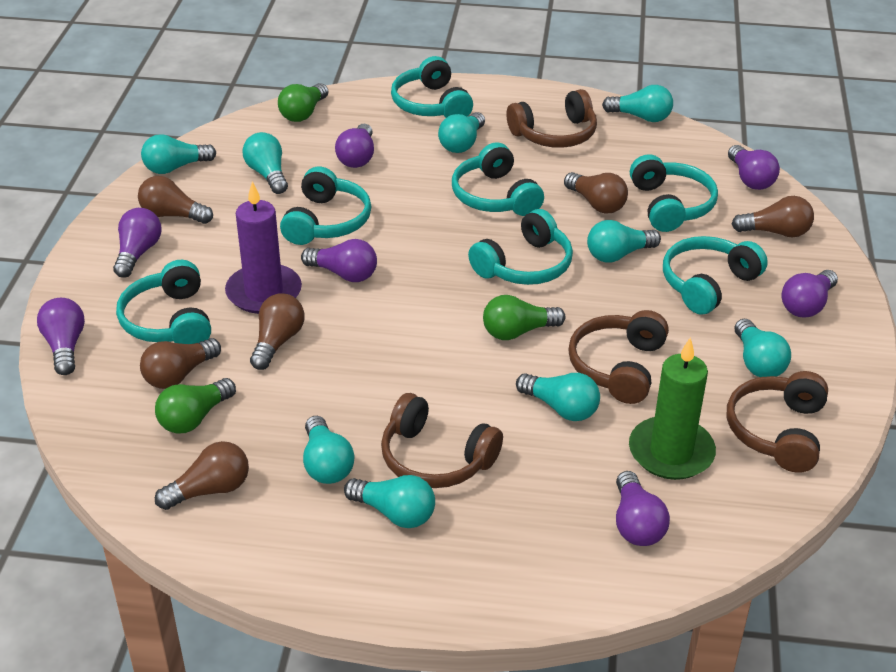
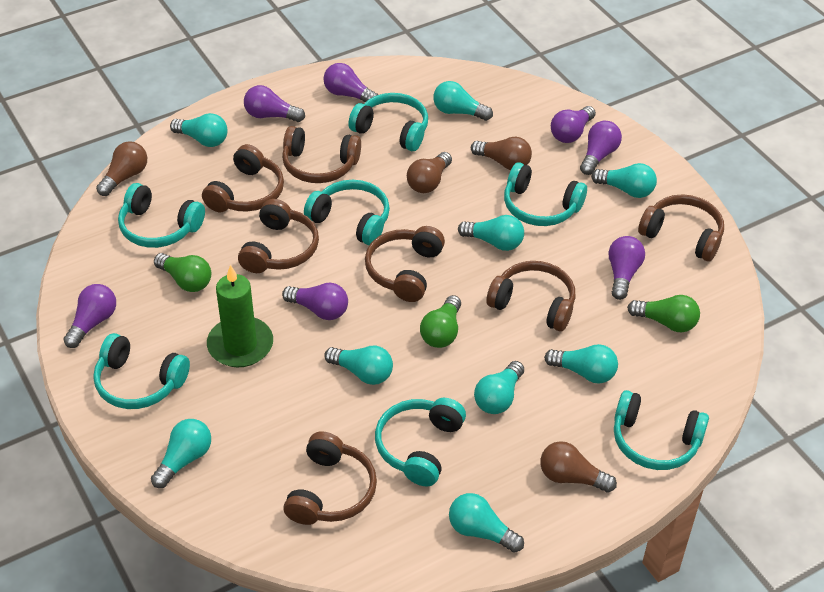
brown headphones: 4 -> 7
brown light bulb: 6 -> 4
purple candle: 1 -> 0

